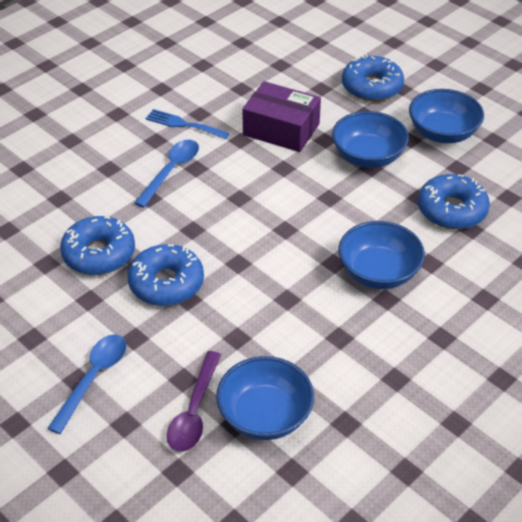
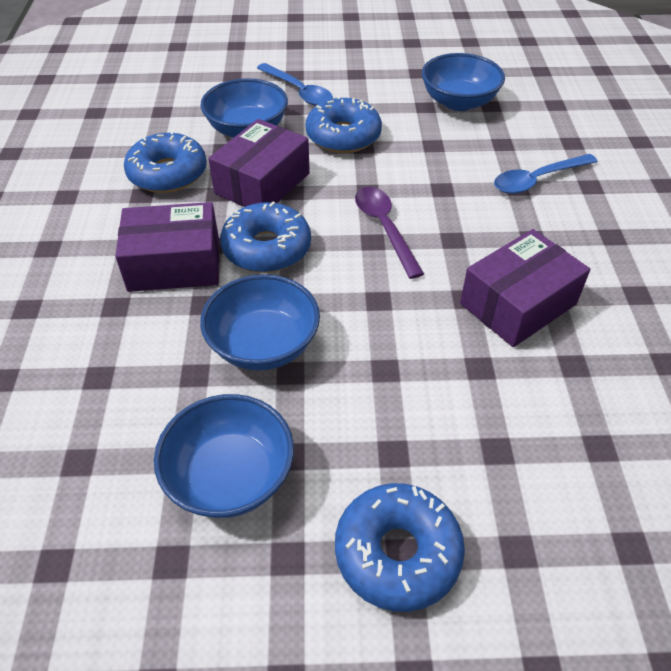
blue fork: 1 -> 0
purple box: 1 -> 3

